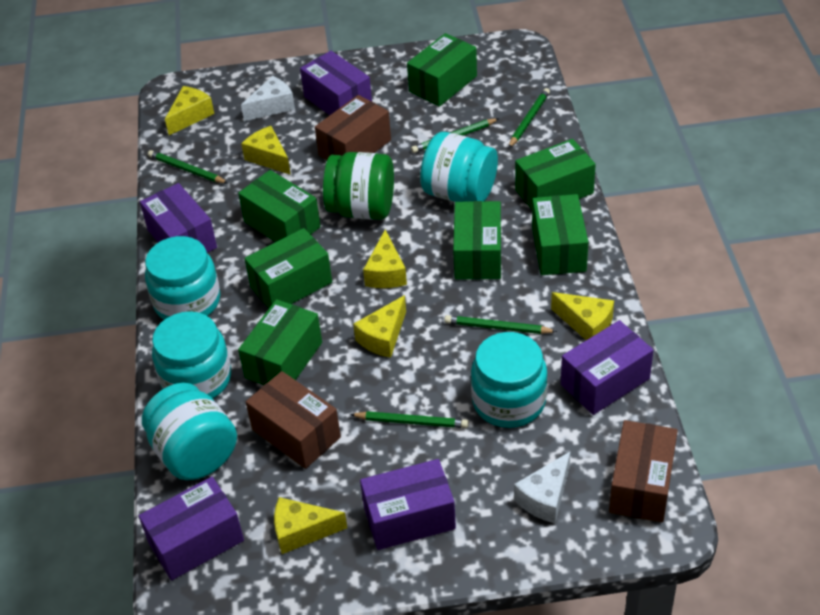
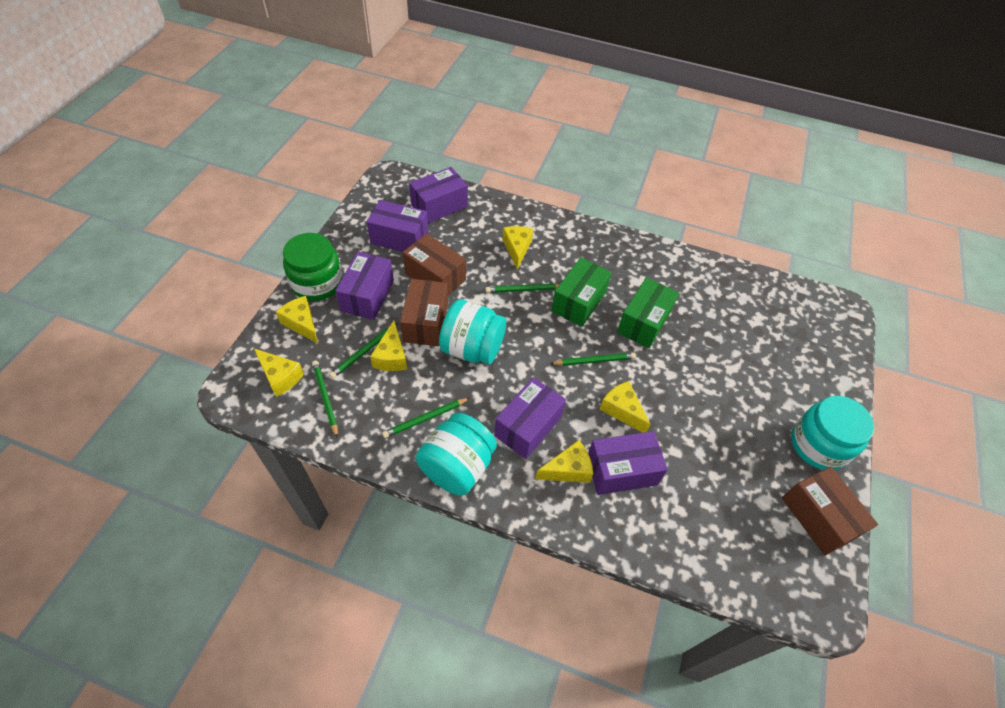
green box: 7 -> 2
turquoise jar: 5 -> 3
white cheese: 2 -> 0

